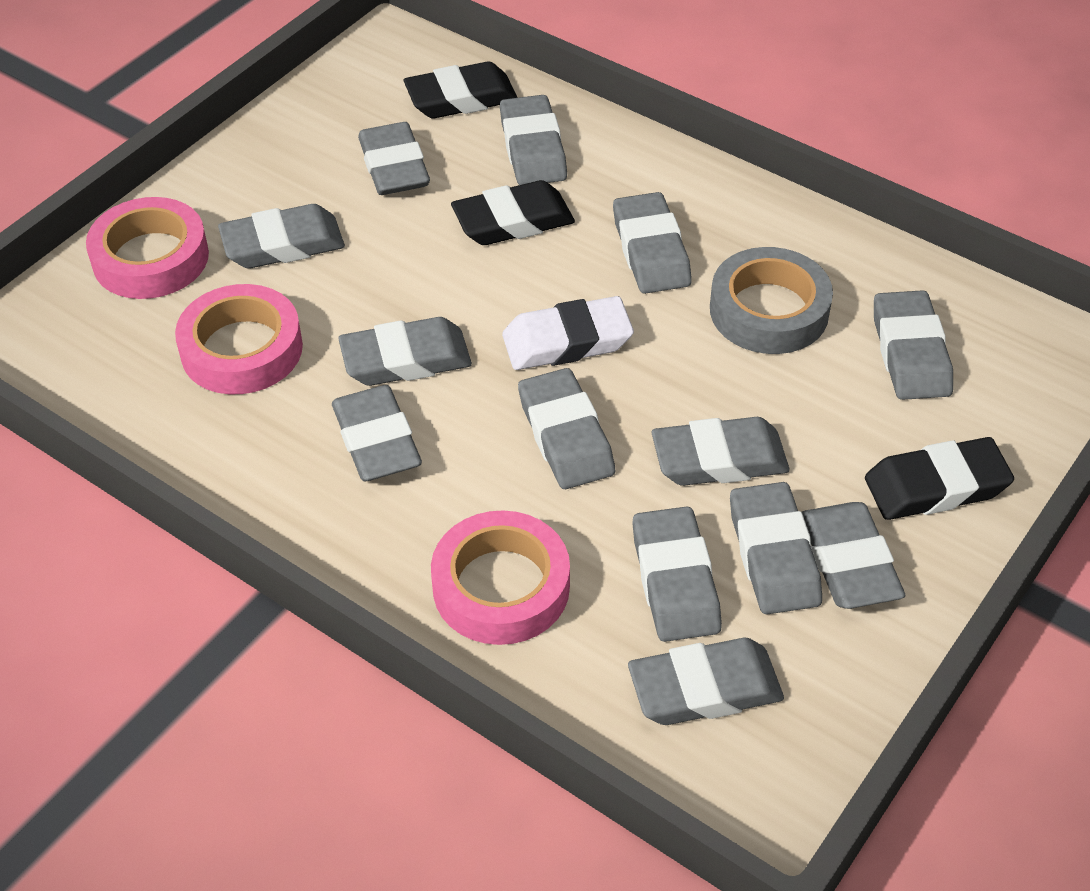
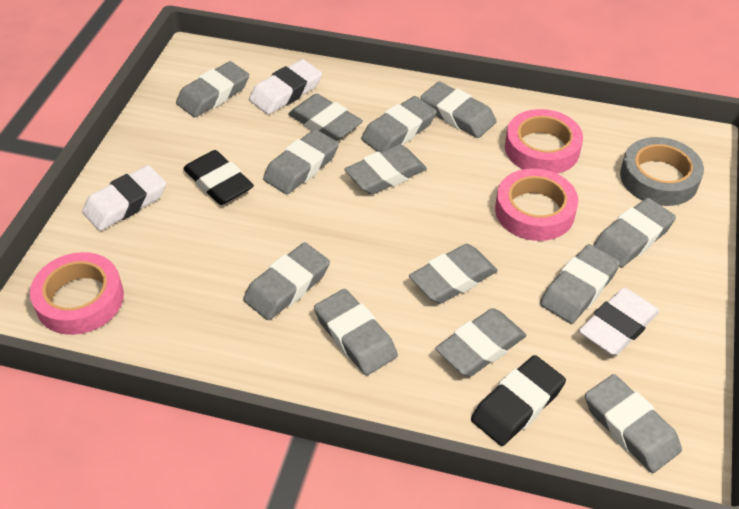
black eraser: 3 -> 2
white eraser: 1 -> 3

